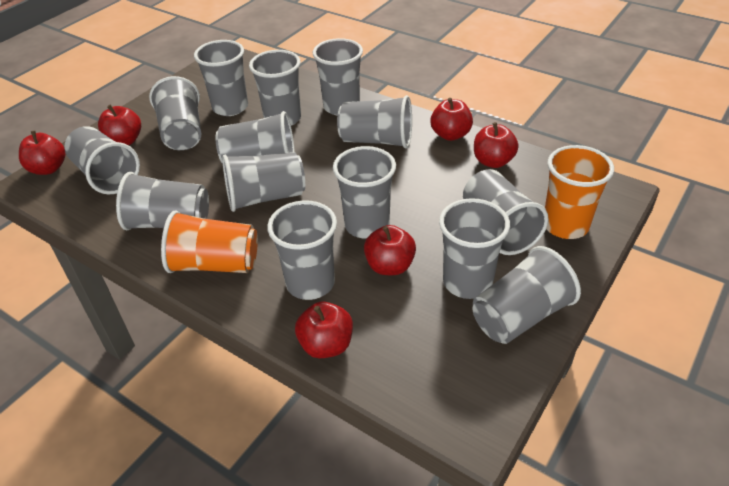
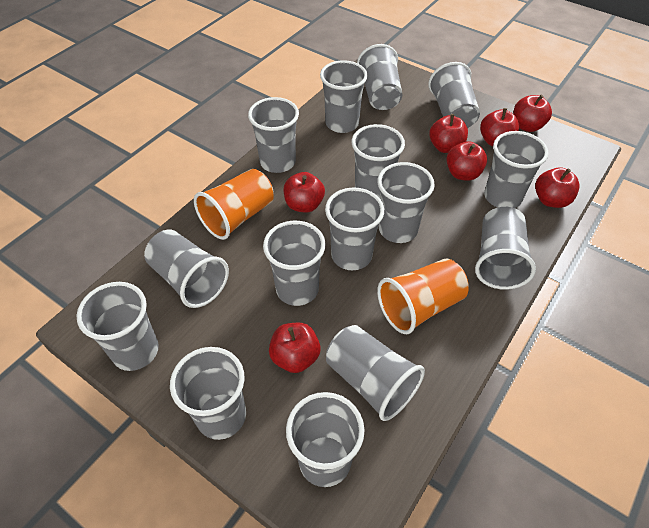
grey cup: 14 -> 15
red apple: 6 -> 7

